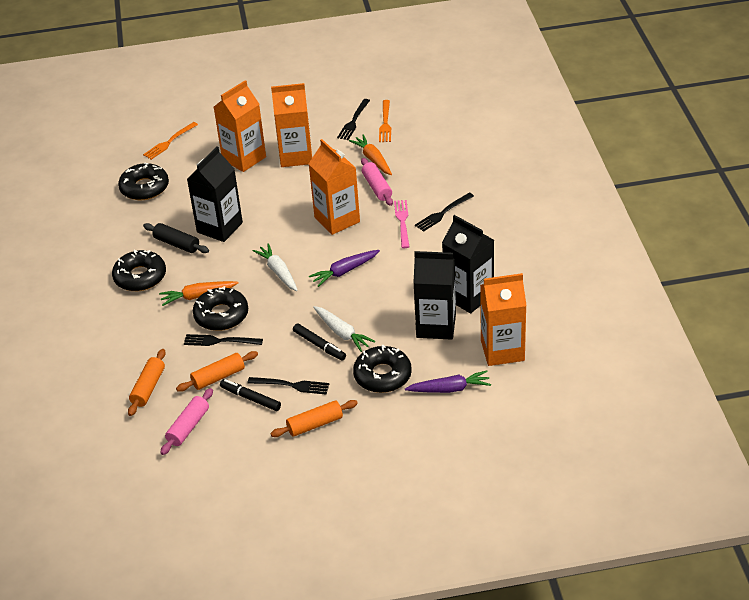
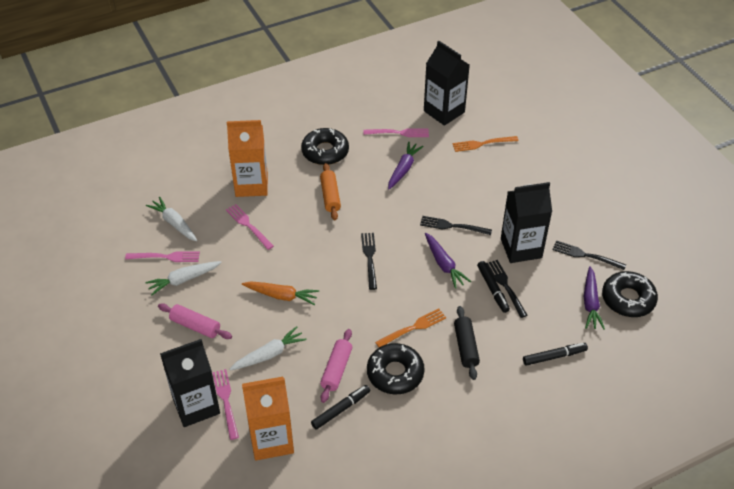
black donut: 4 -> 3
black marker: 2 -> 3
orange carrot: 2 -> 1
orange carton: 4 -> 2
orange rolling pin: 3 -> 1
pink fork: 1 -> 4
purple carrot: 2 -> 3
white carrot: 2 -> 3

